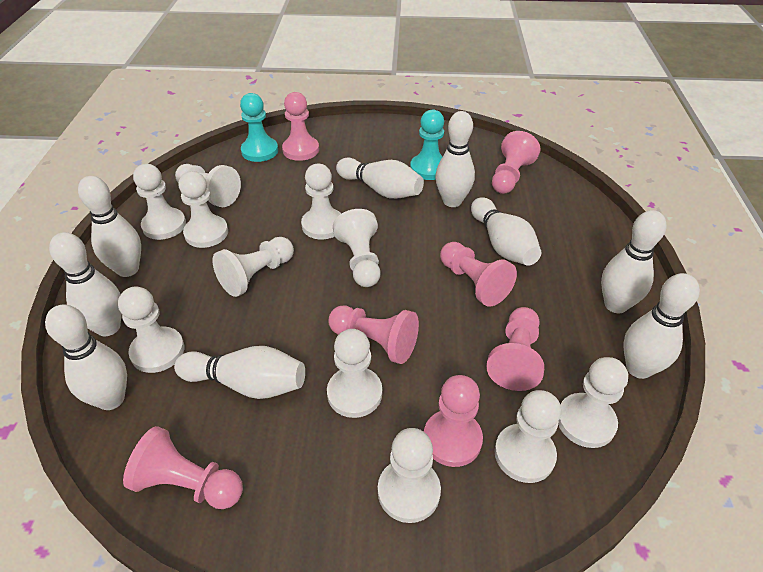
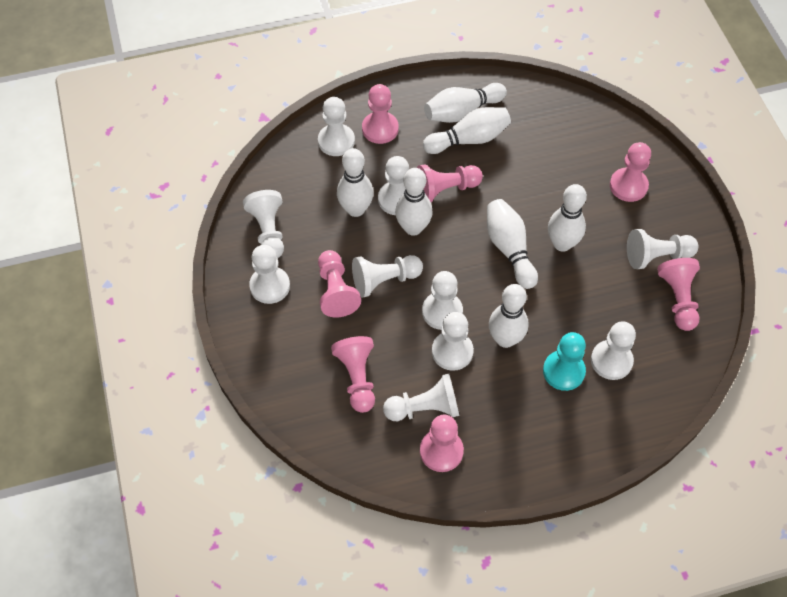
turquoise pawn: 2 -> 1
white bowling pin: 9 -> 7
white pawn: 11 -> 10

